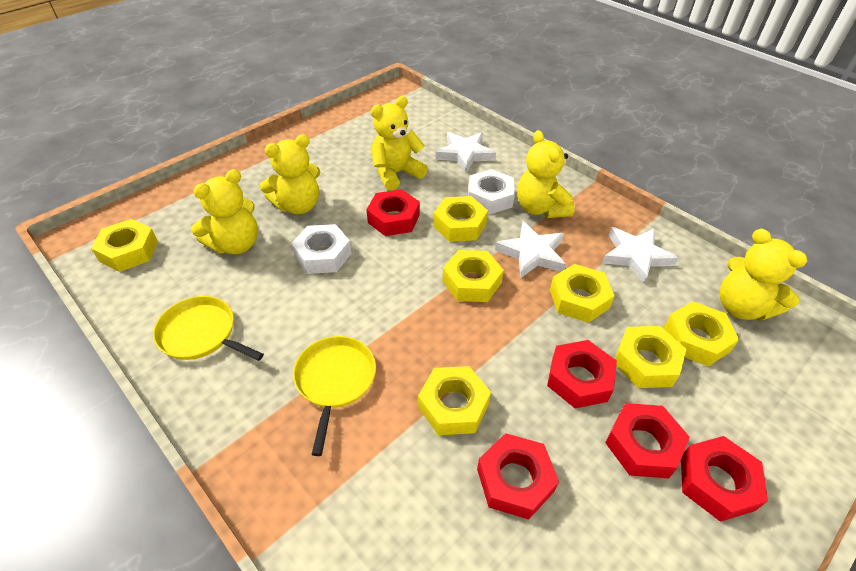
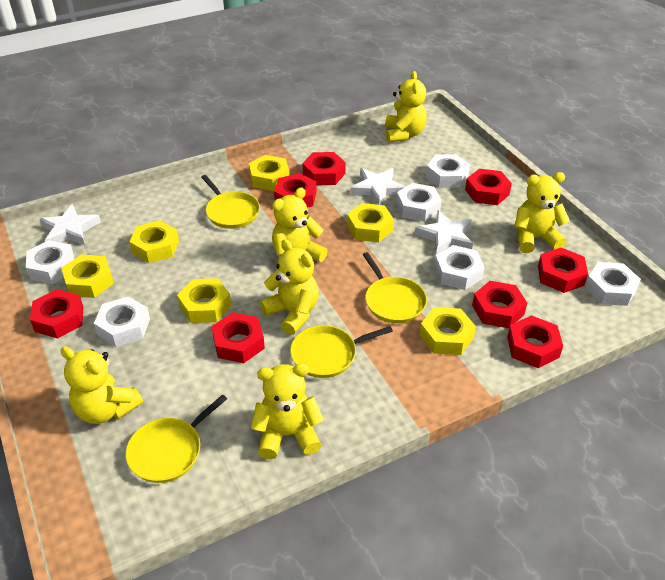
red nut: 5 -> 8
white nut: 2 -> 6
yellow nut: 7 -> 6
yellow pan: 2 -> 4
yellow teddy bear: 5 -> 6

